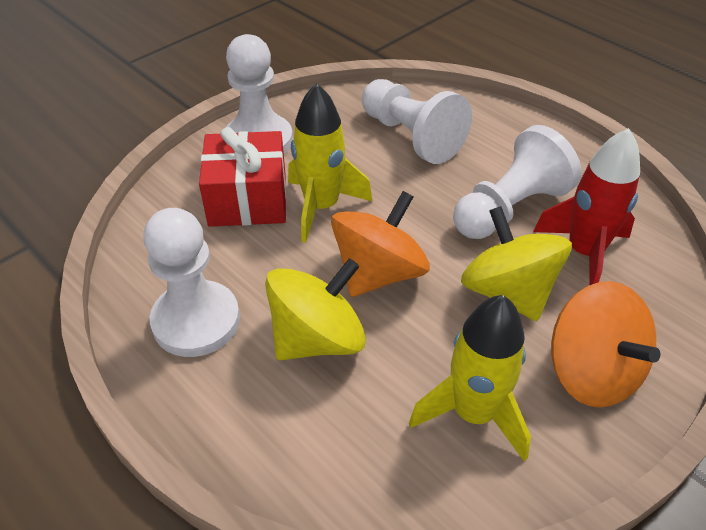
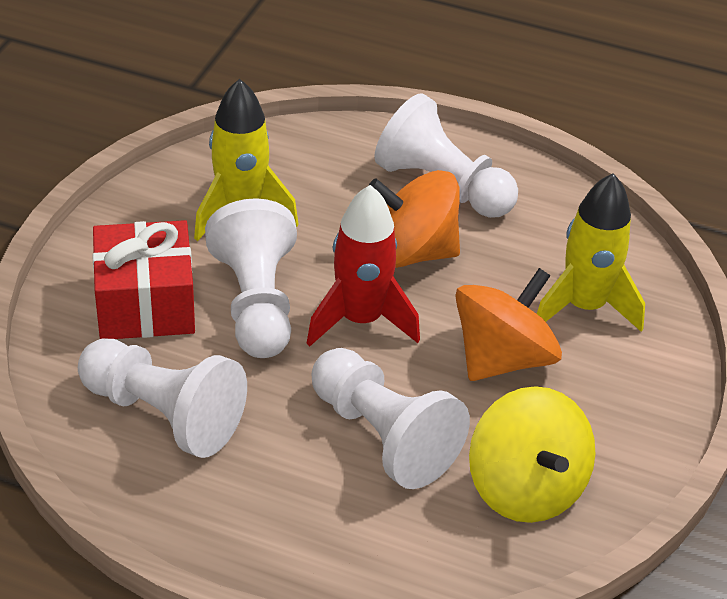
yellow spinning top: 2 -> 1

